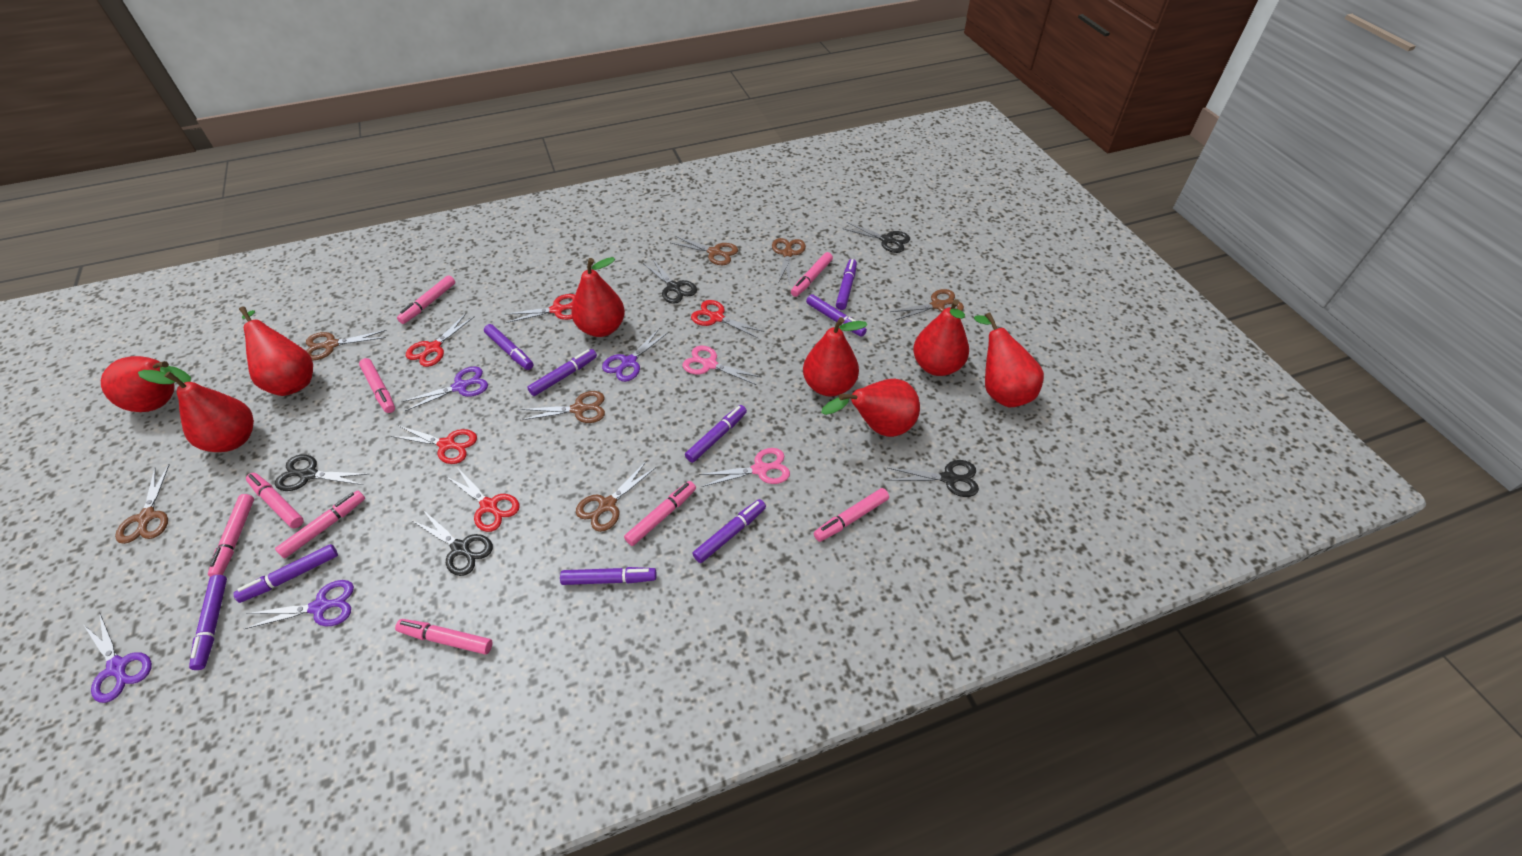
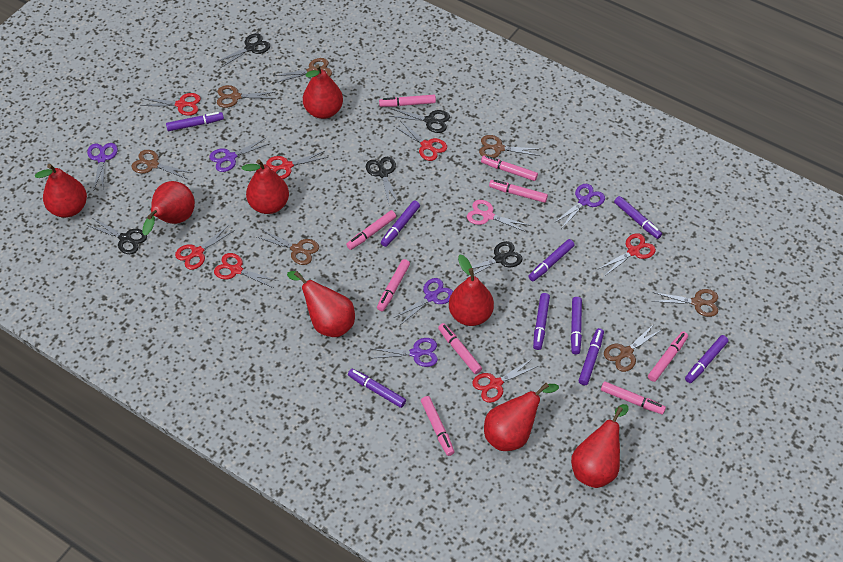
pink scissors: 2 -> 1
purple scissors: 4 -> 5
red scissors: 5 -> 7

